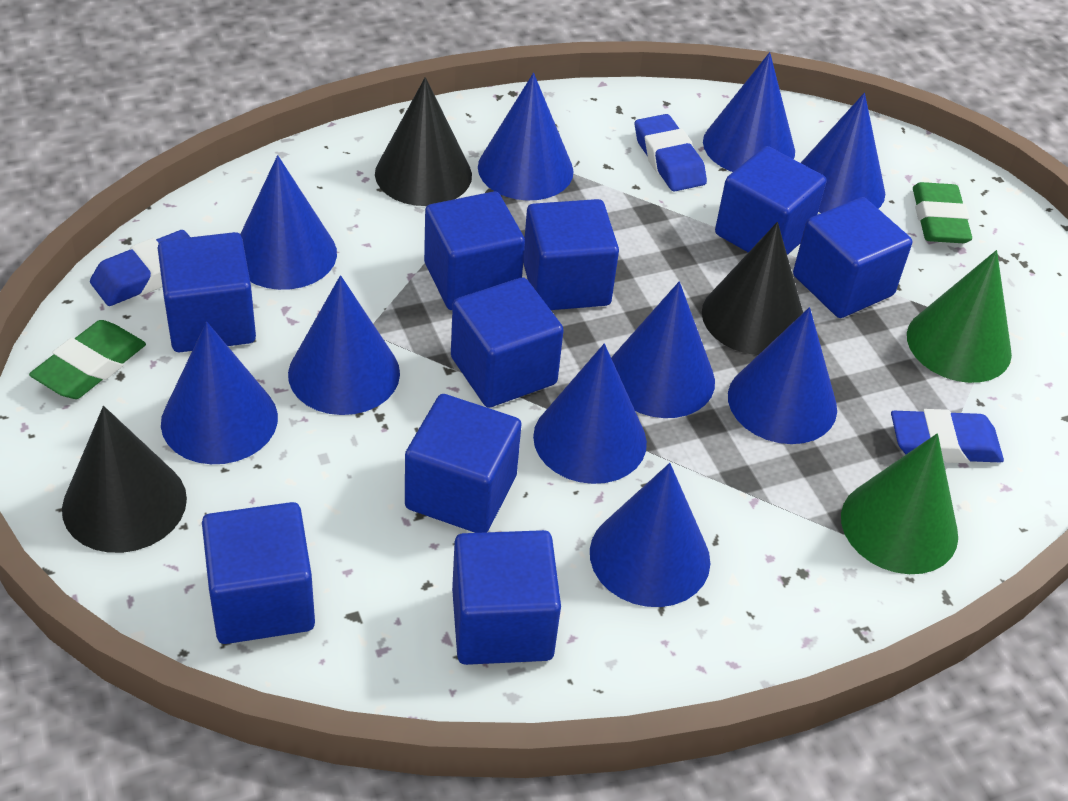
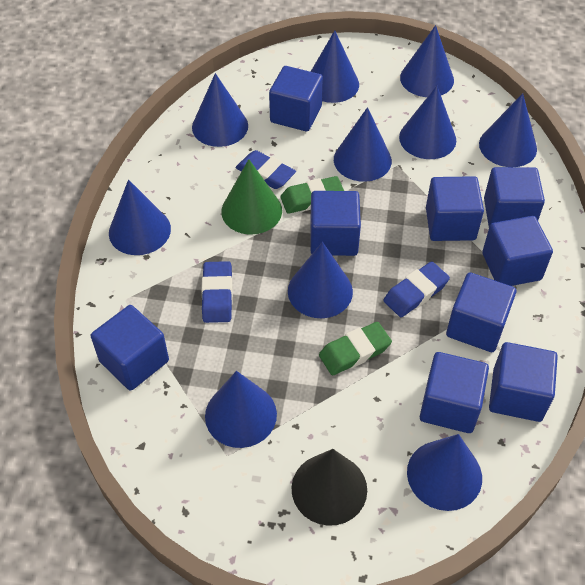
black cone: 3 -> 1
green cone: 2 -> 1

